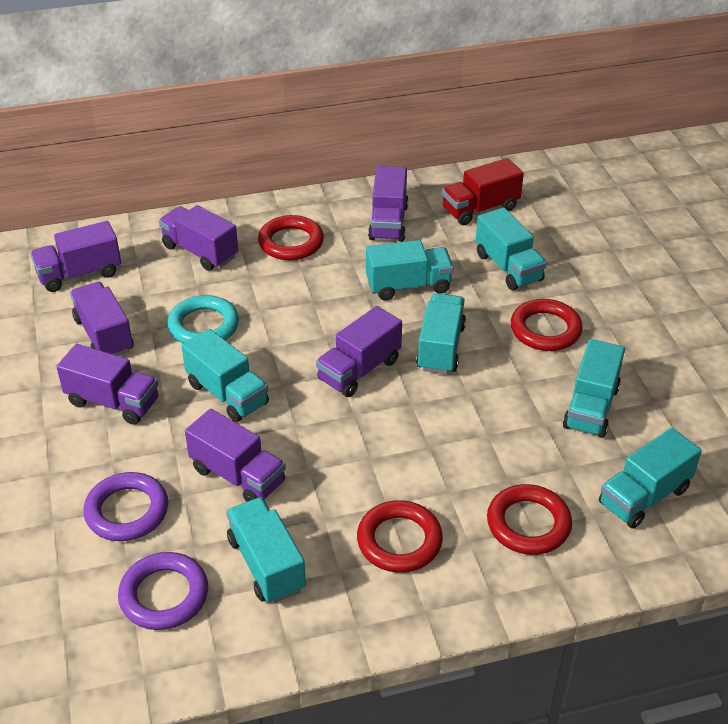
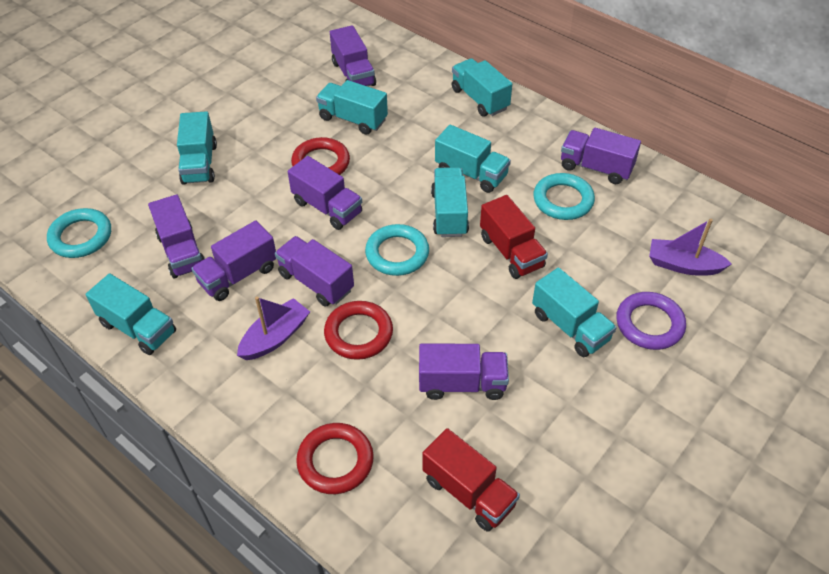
purple boat: 0 -> 2
purple ring: 2 -> 1
red ring: 4 -> 3
red truck: 1 -> 2
turquoise ring: 1 -> 3

